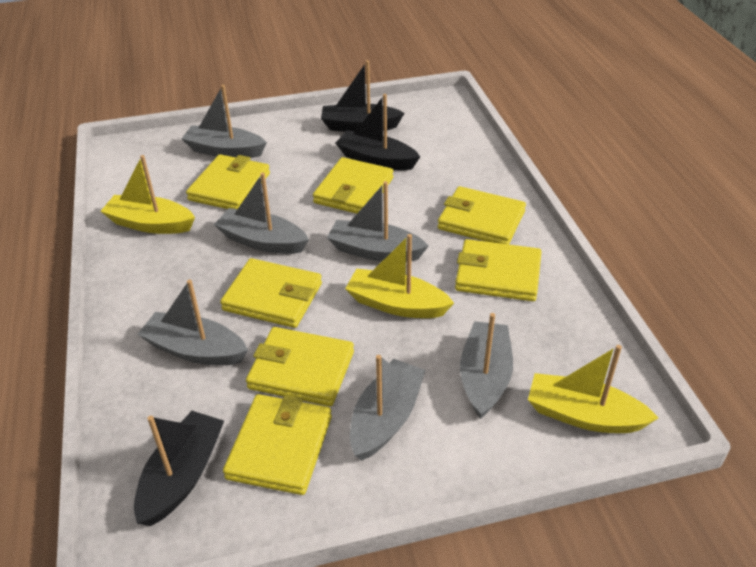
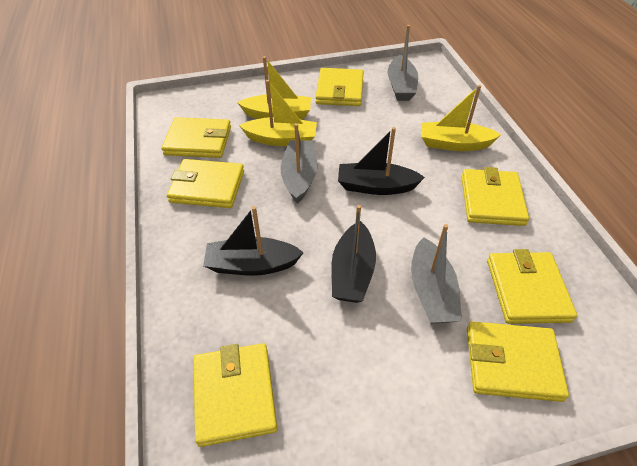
grey boat: 6 -> 3

